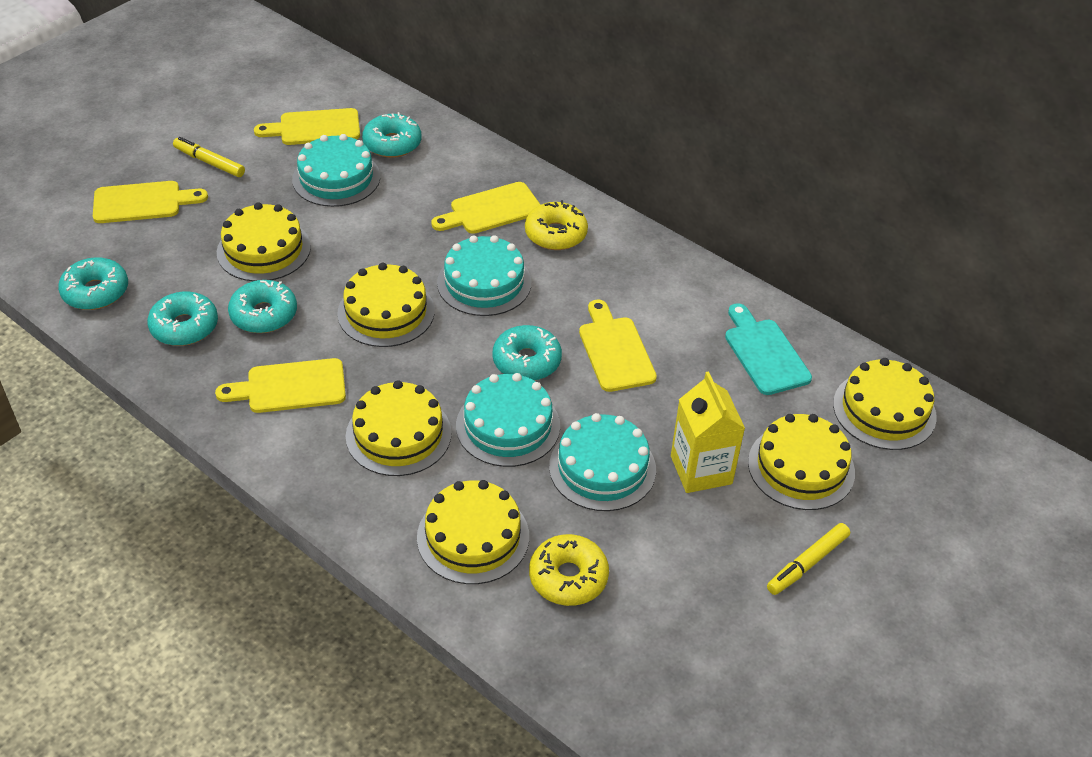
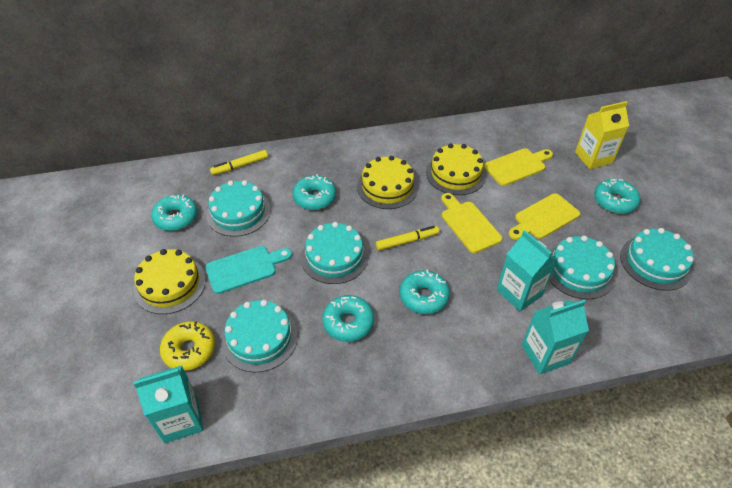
turquoise cake: 4 -> 5
turquoise carton: 0 -> 3
yellow cake: 6 -> 3
yellow cutting board: 5 -> 3
yellow donut: 2 -> 1

